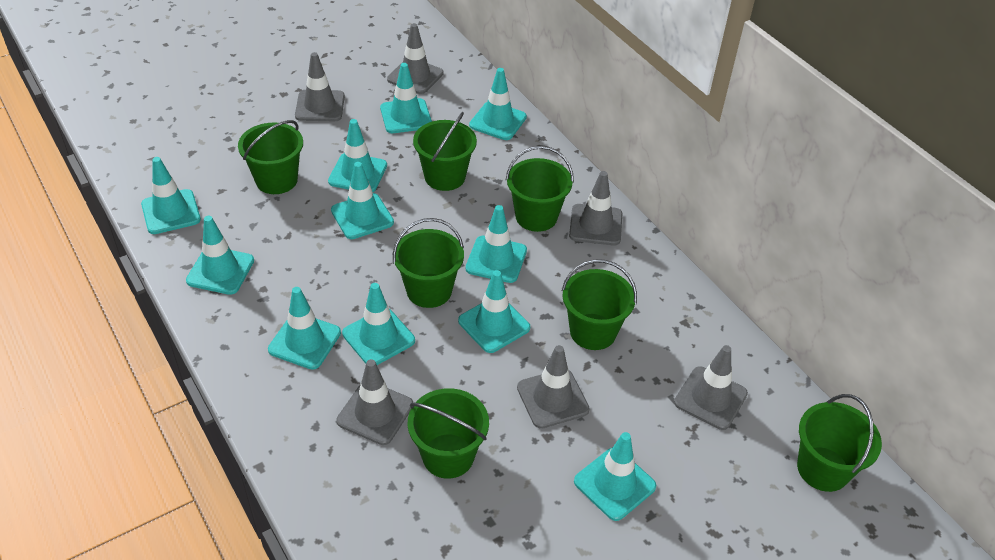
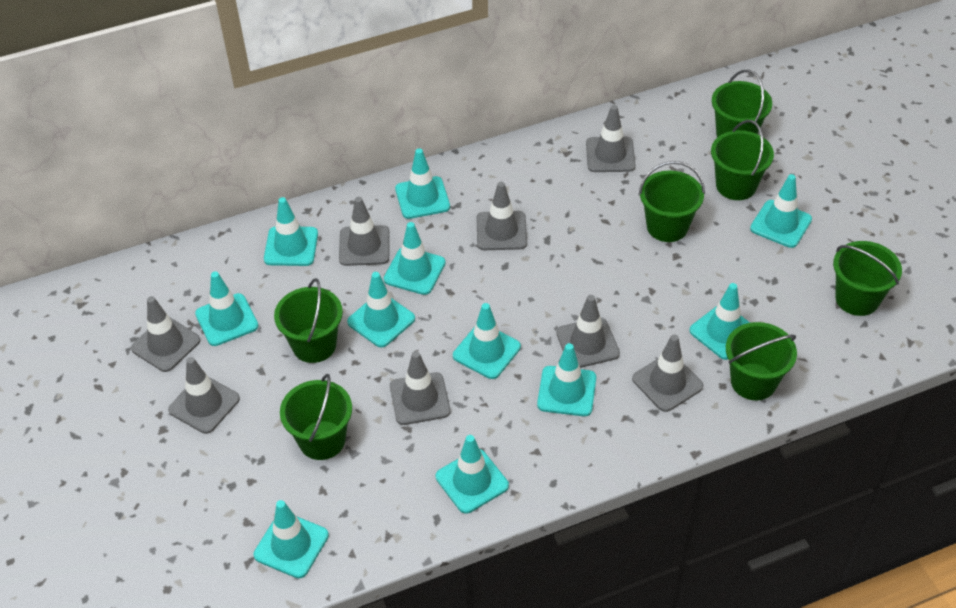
grey traffic cone: 6 -> 8

